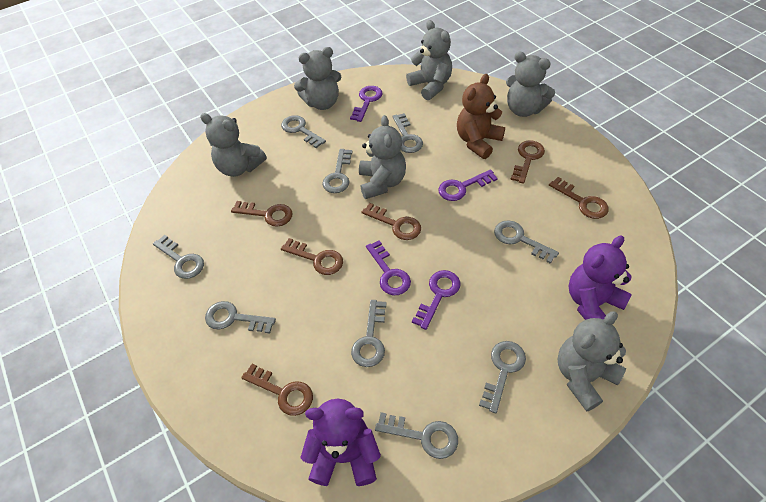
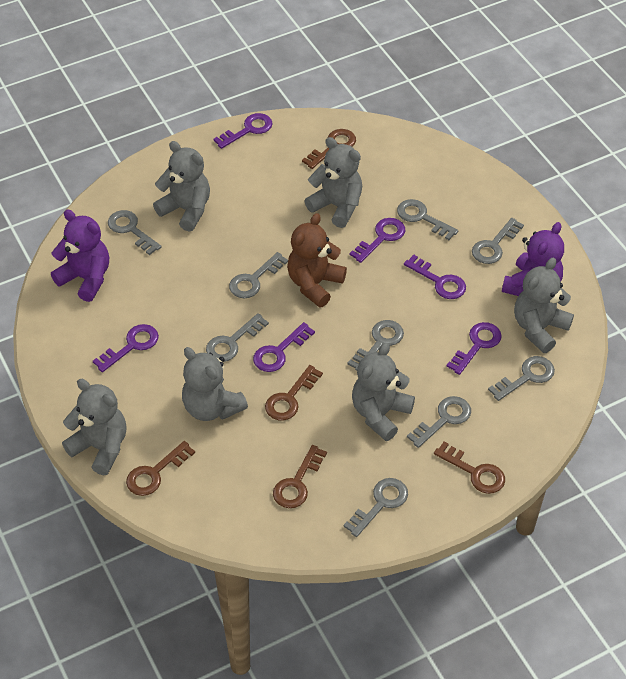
brown key: 6 -> 5
purple key: 4 -> 6

